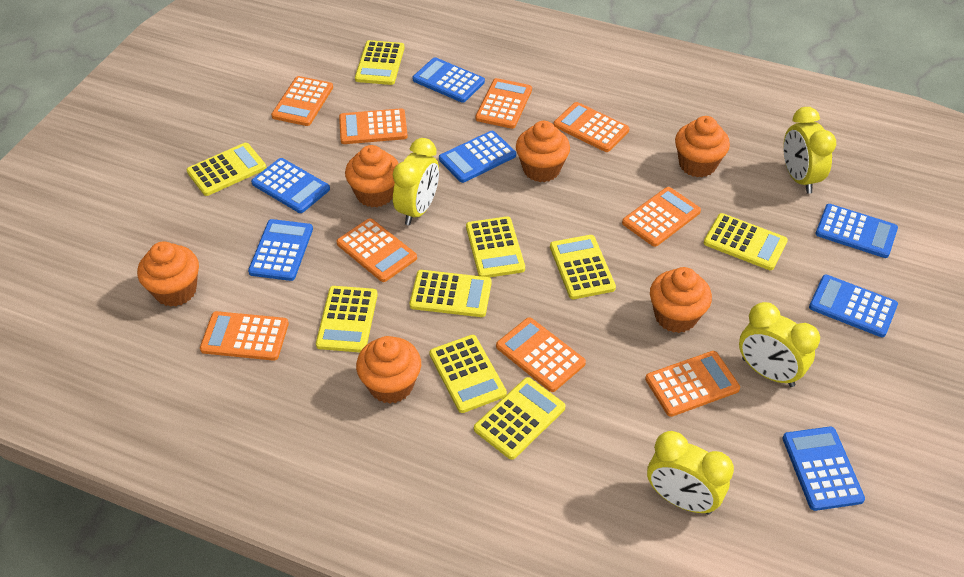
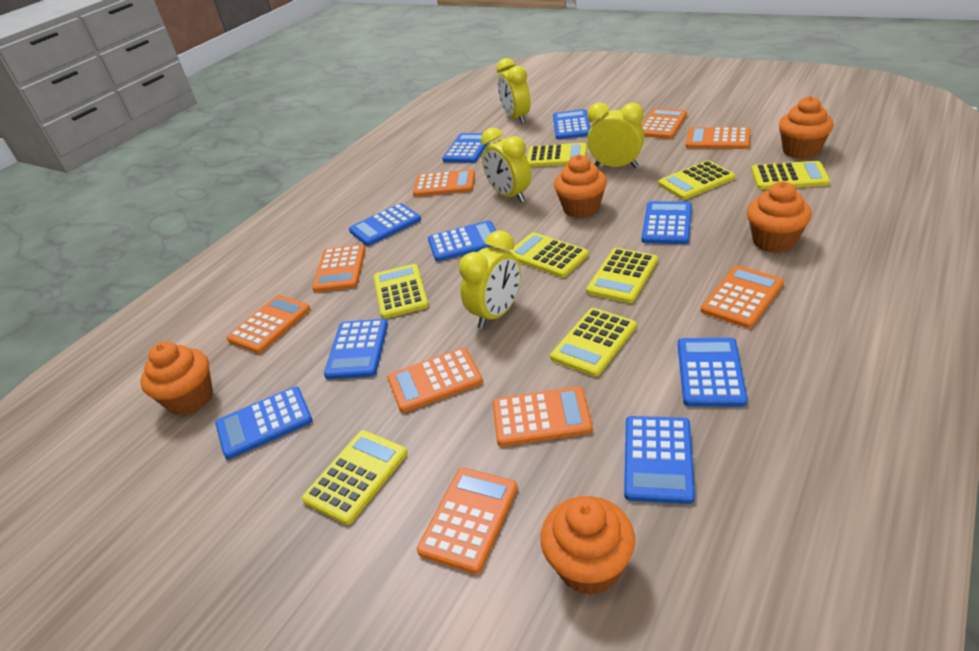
blue calculator: 7 -> 9
orange cupcake: 6 -> 5
yellow calculator: 9 -> 8

